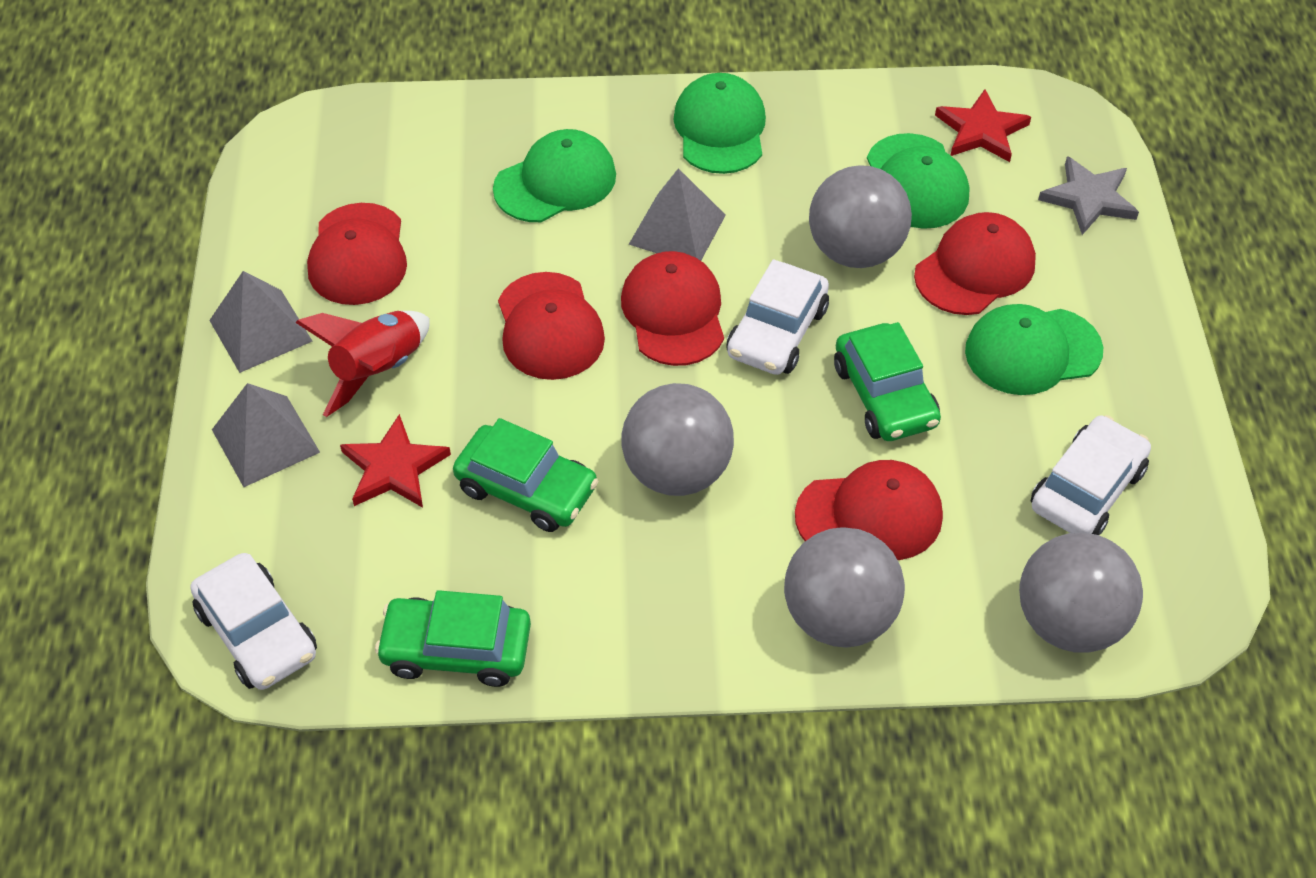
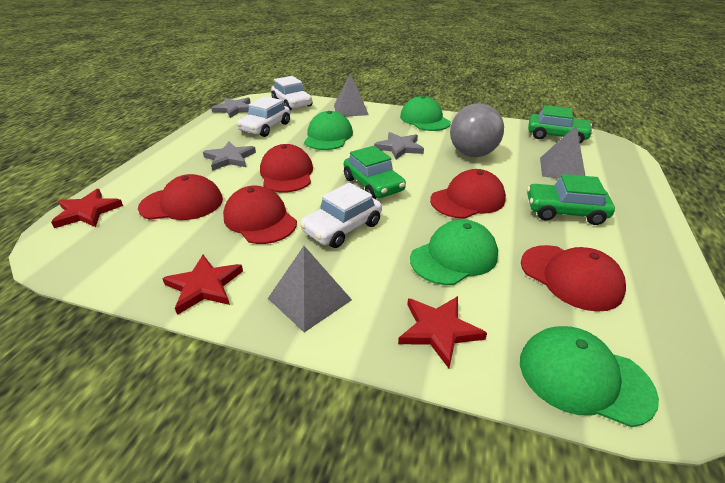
grey ball: 4 -> 1
grey star: 1 -> 3
red rocket: 1 -> 0
red star: 2 -> 3

